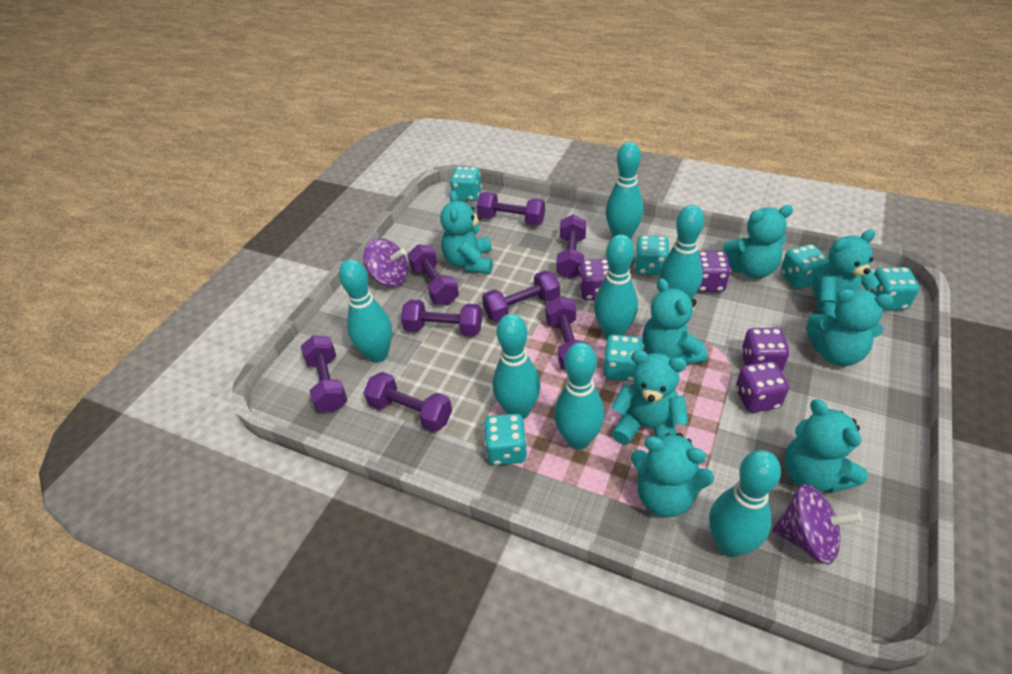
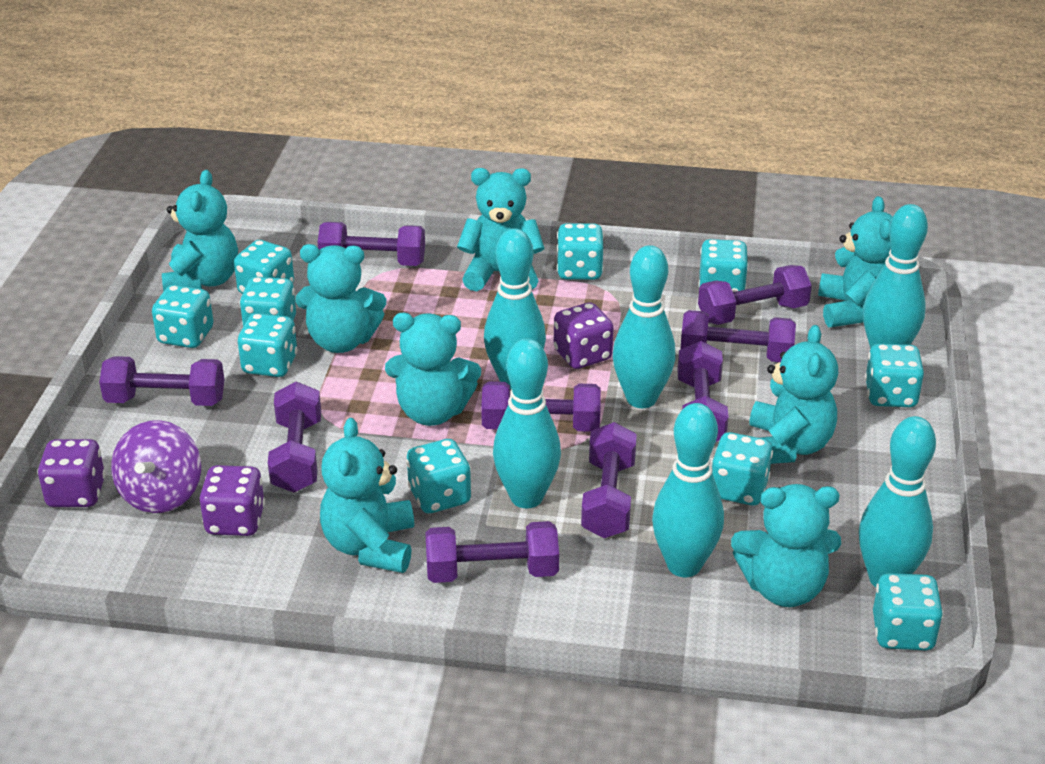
purple dice: 4 -> 3
purple dumbbell: 8 -> 9
purple spinning top: 2 -> 1
turquoise bowling pin: 7 -> 6
turquoise dice: 6 -> 10

